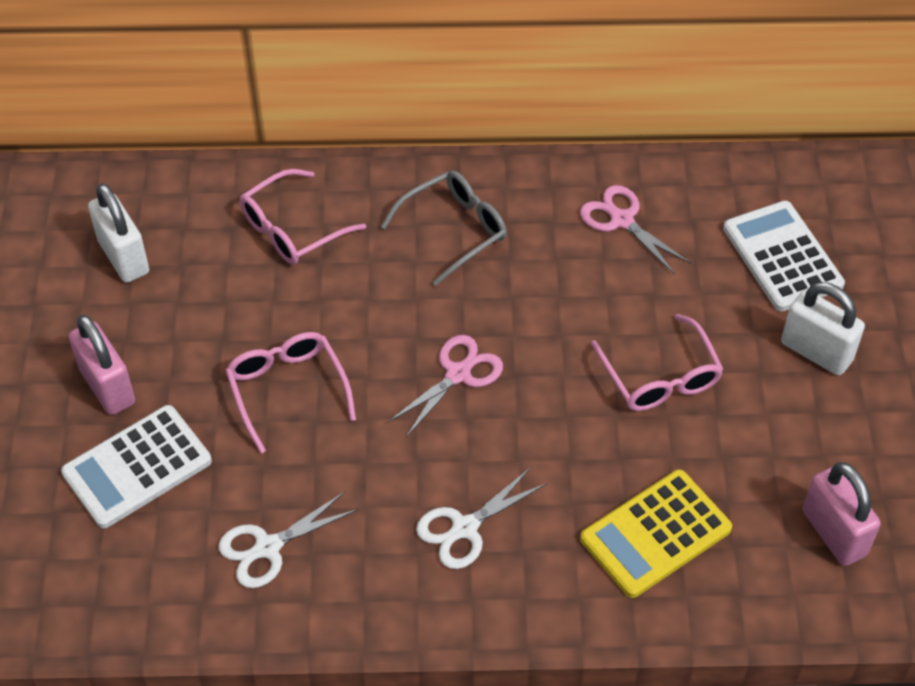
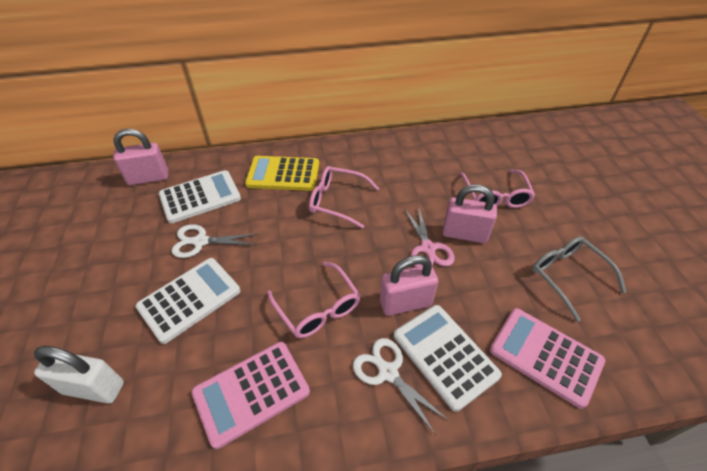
pink calculator: 0 -> 2
pink padlock: 2 -> 3
pink scissors: 2 -> 1
white calculator: 2 -> 3
white padlock: 2 -> 1

